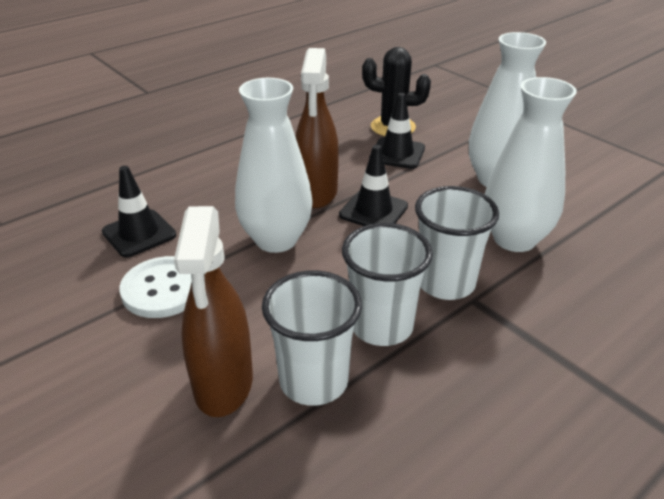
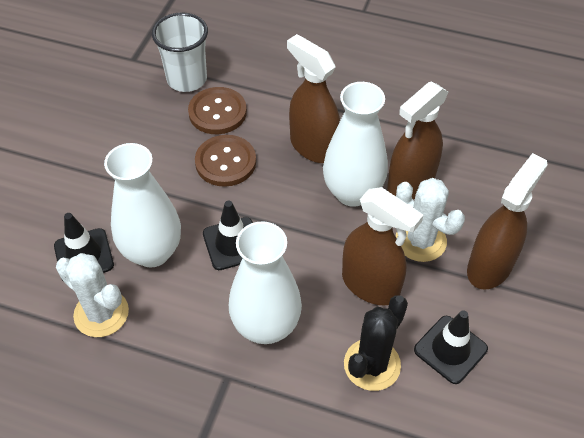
brown button: 0 -> 2
brown spray bottle: 2 -> 4
white button: 1 -> 0
white cactus: 0 -> 2
white cup: 3 -> 1

